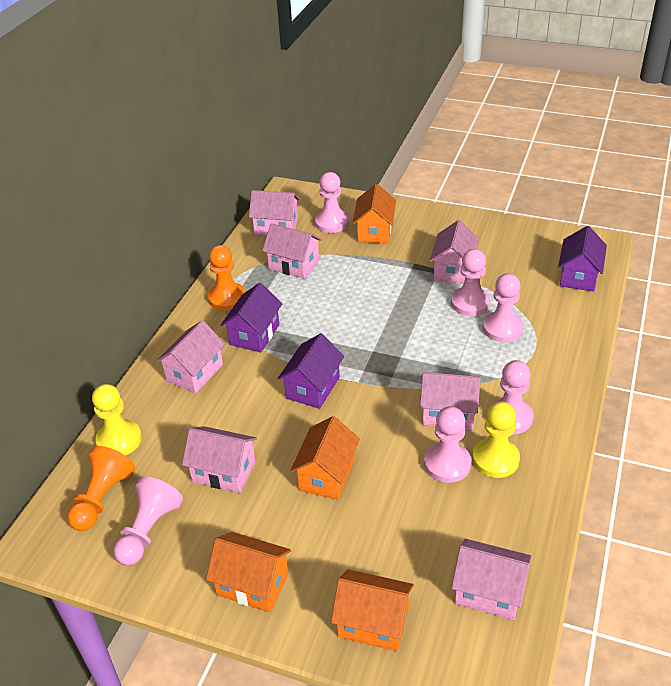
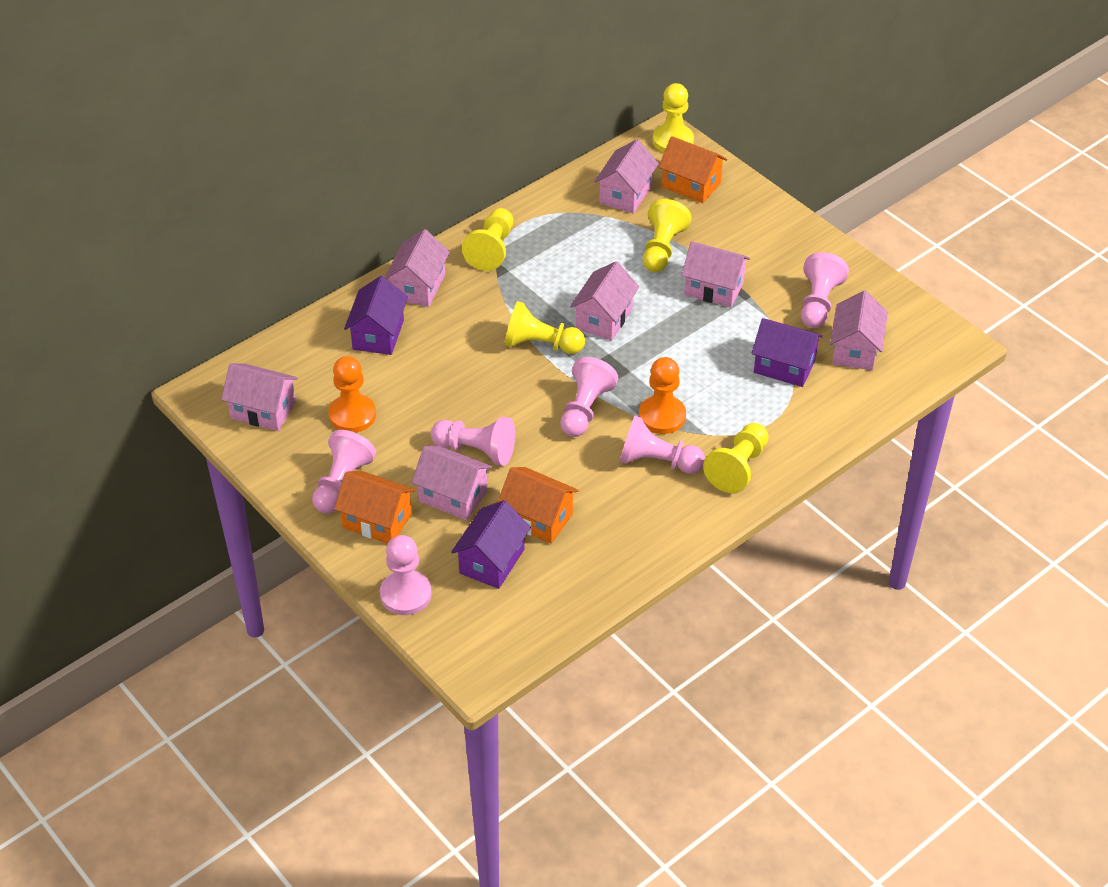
orange house: 4 -> 3
yellow pawn: 2 -> 5

